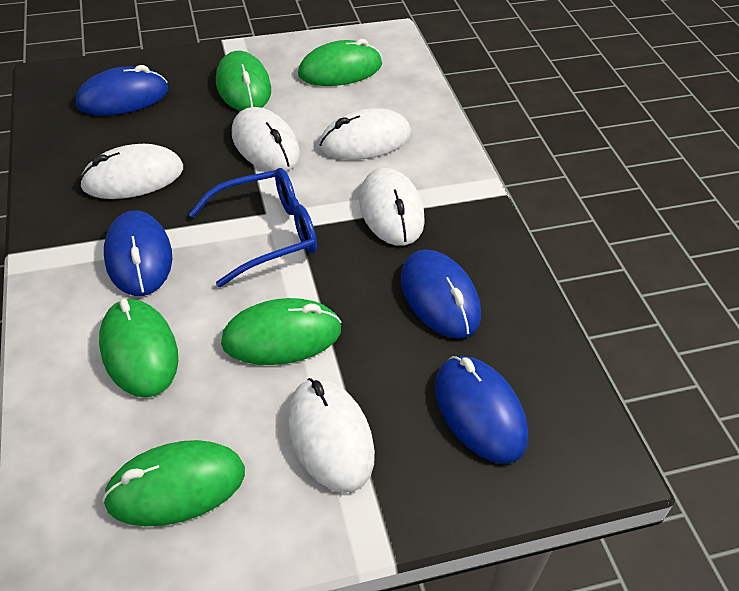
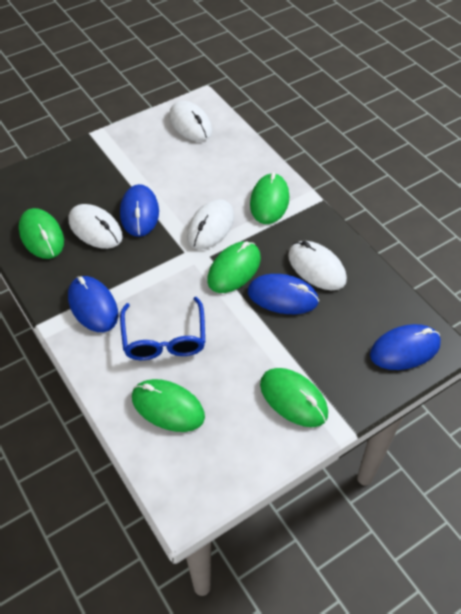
white mouse: 5 -> 4

